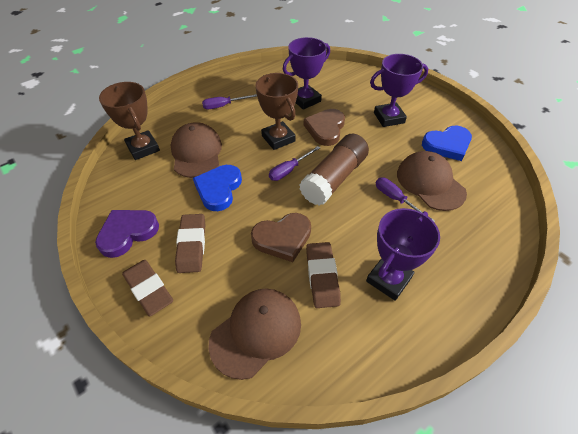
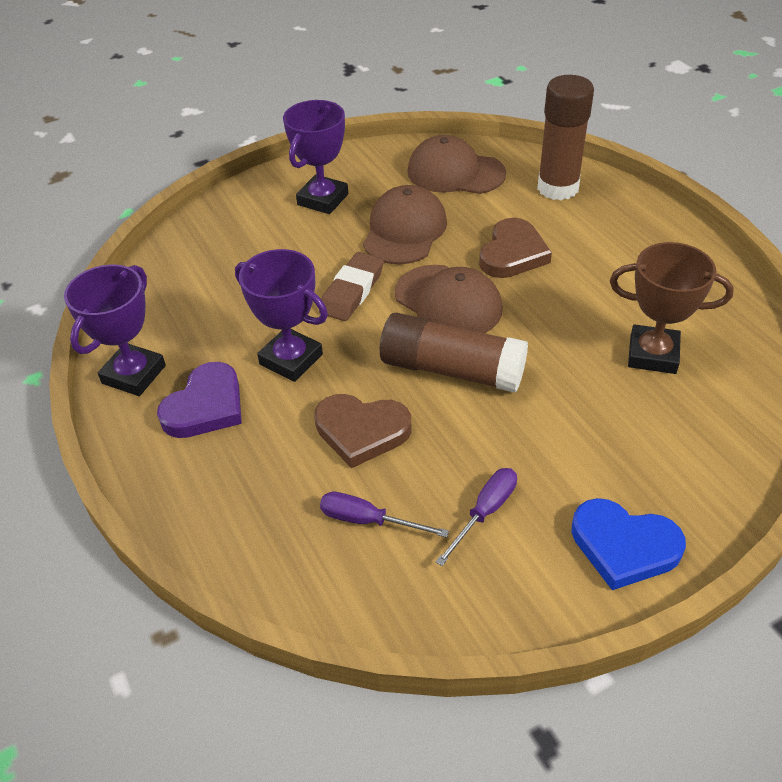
blue heart: 2 -> 1
brown eraser: 3 -> 1
brown glue stick: 1 -> 2
brown trophy: 2 -> 1
purple screwdriver: 3 -> 2

